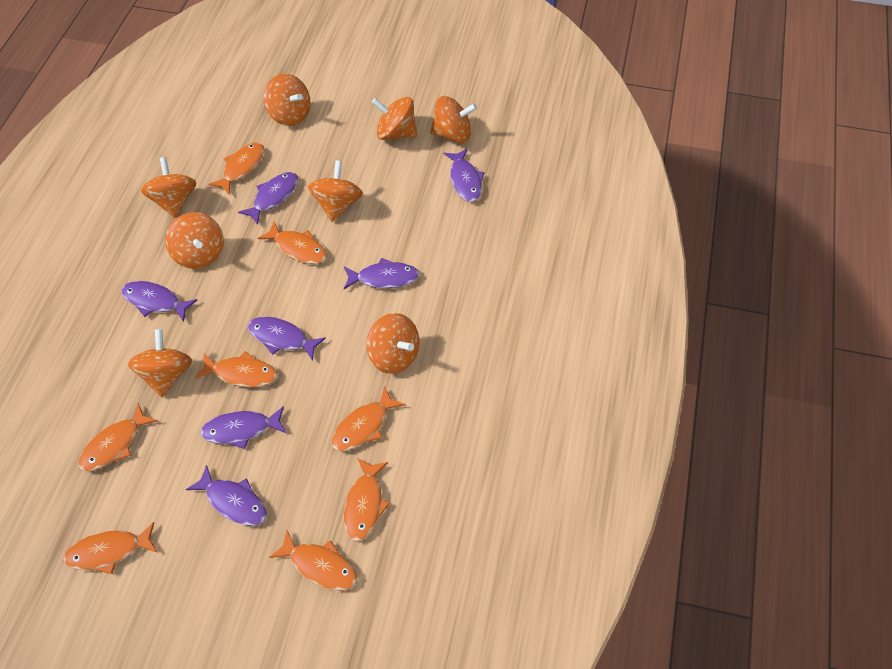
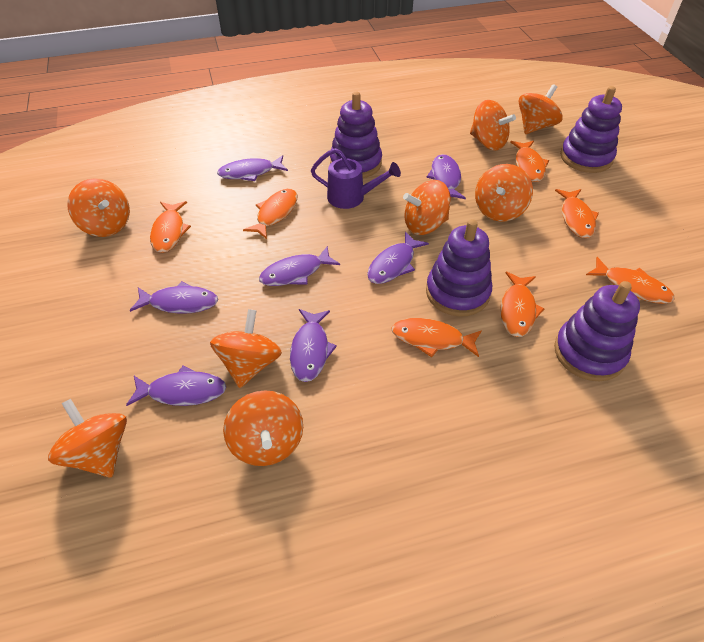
orange fish: 8 -> 7
purple stacking toy: 0 -> 4
purple watering can: 0 -> 1

